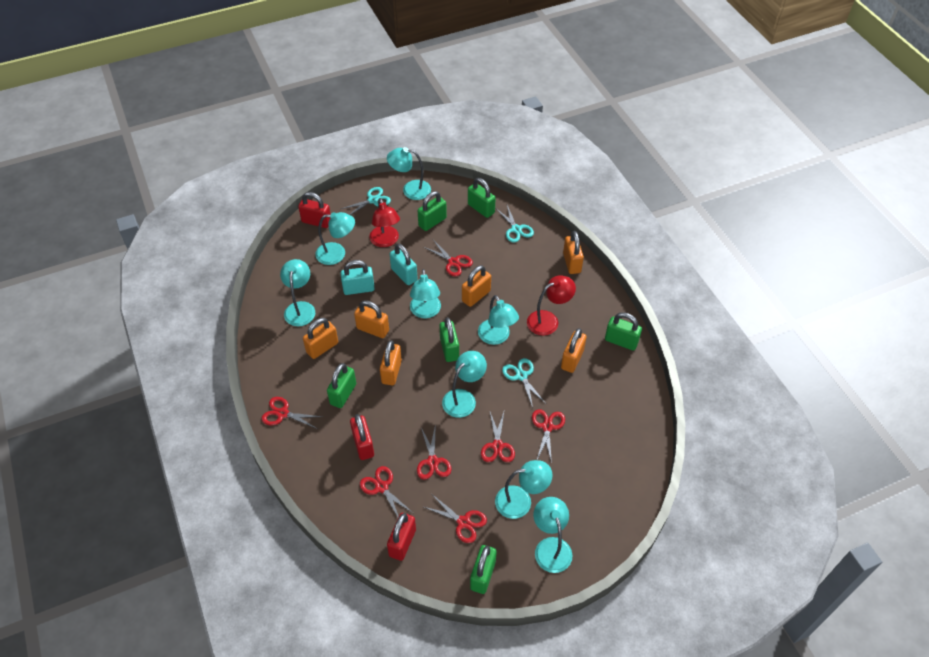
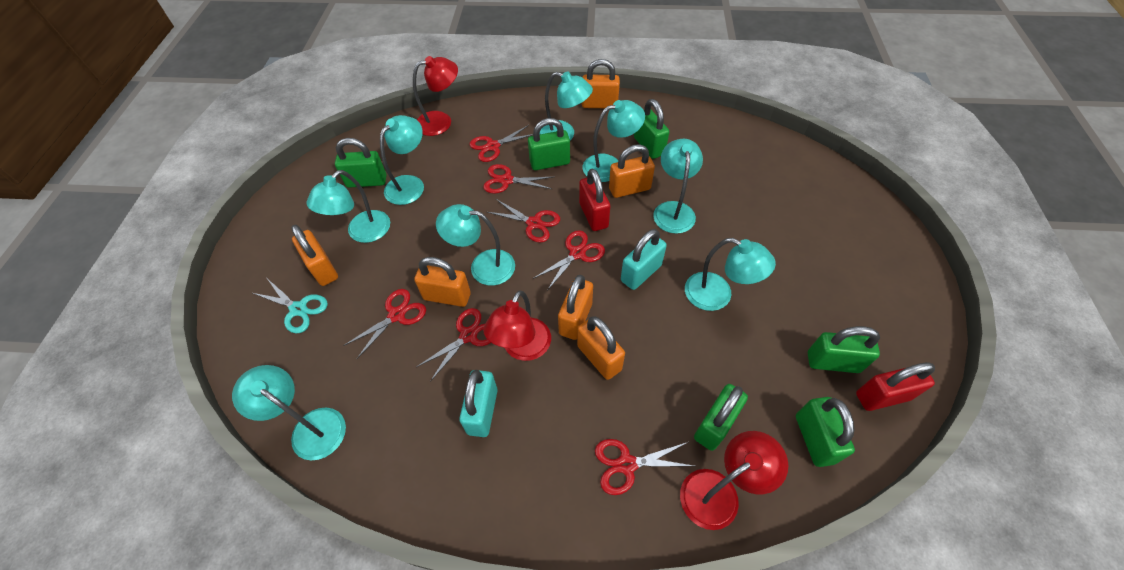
red lamp: 2 -> 3
red padlock: 3 -> 2
turquoise scissors: 3 -> 1

